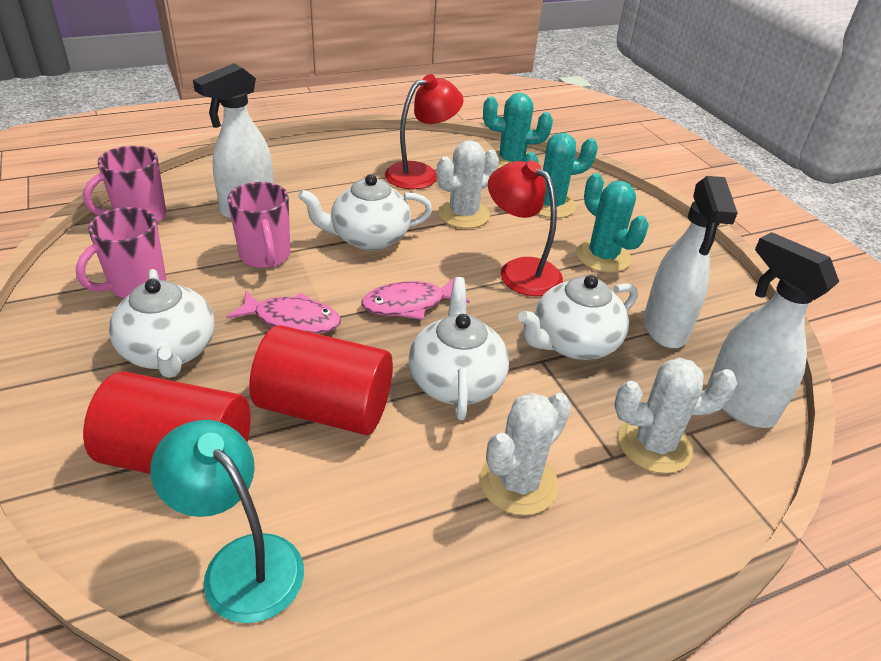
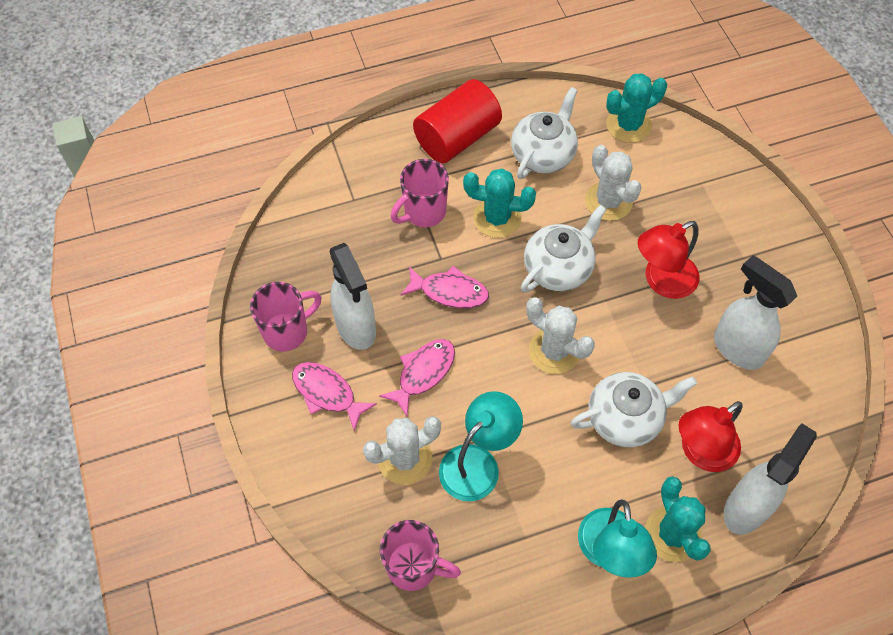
pink fish: 2 -> 3
red cylinder: 2 -> 1
turquoise lamp: 1 -> 2
white teapot: 4 -> 3

